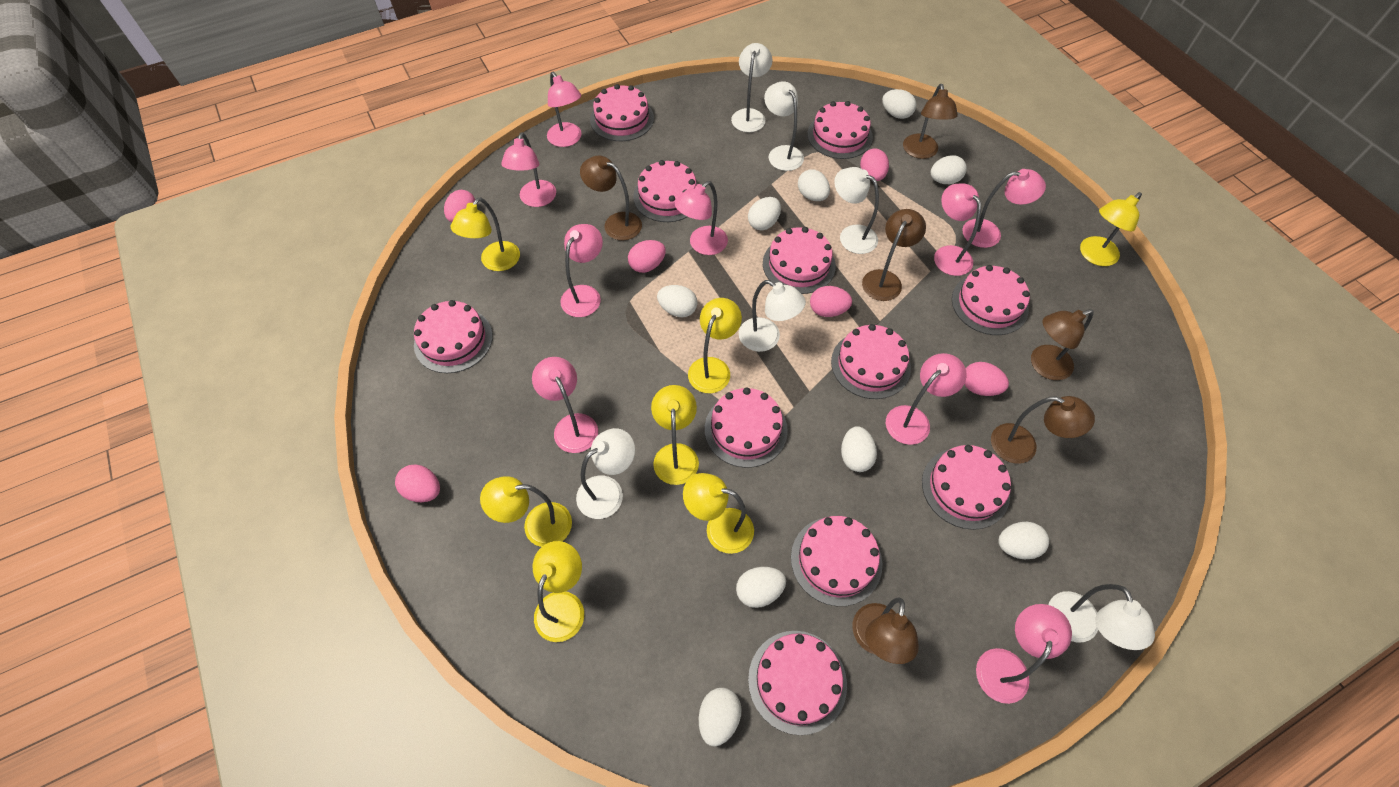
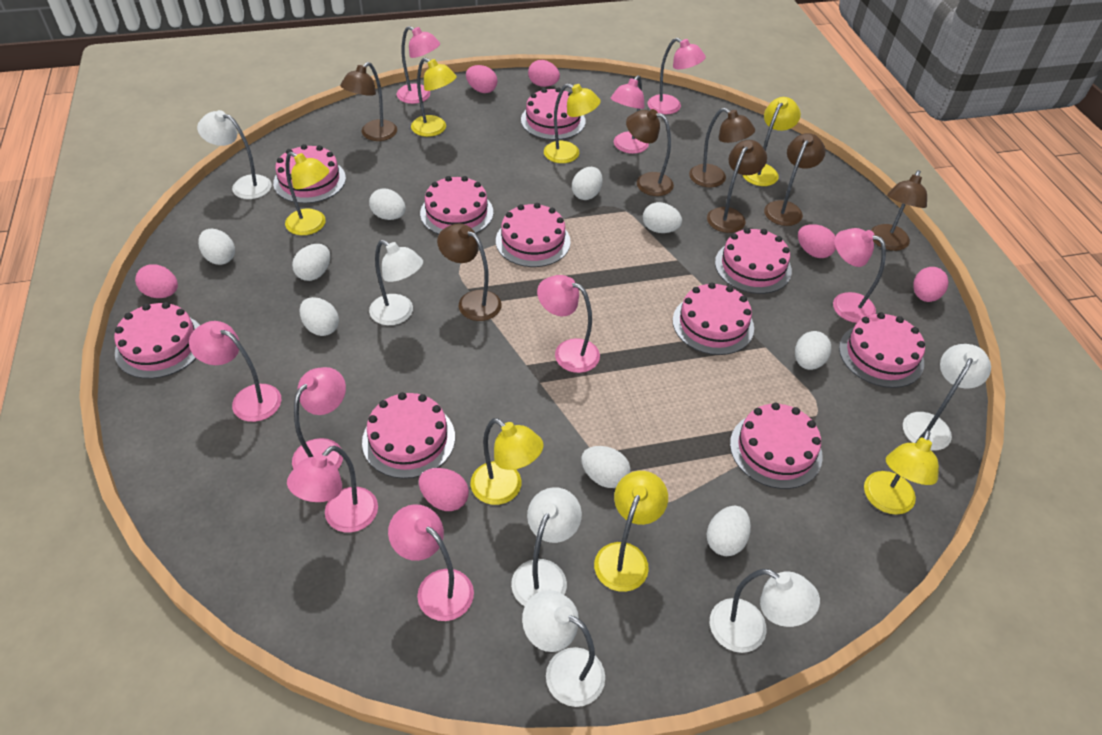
brown lamp: 6 -> 7
pink cake: 11 -> 10

